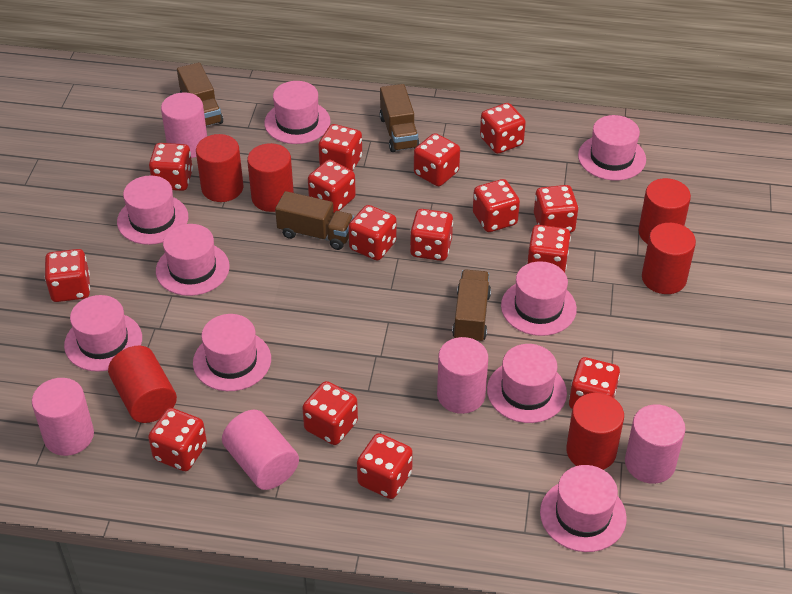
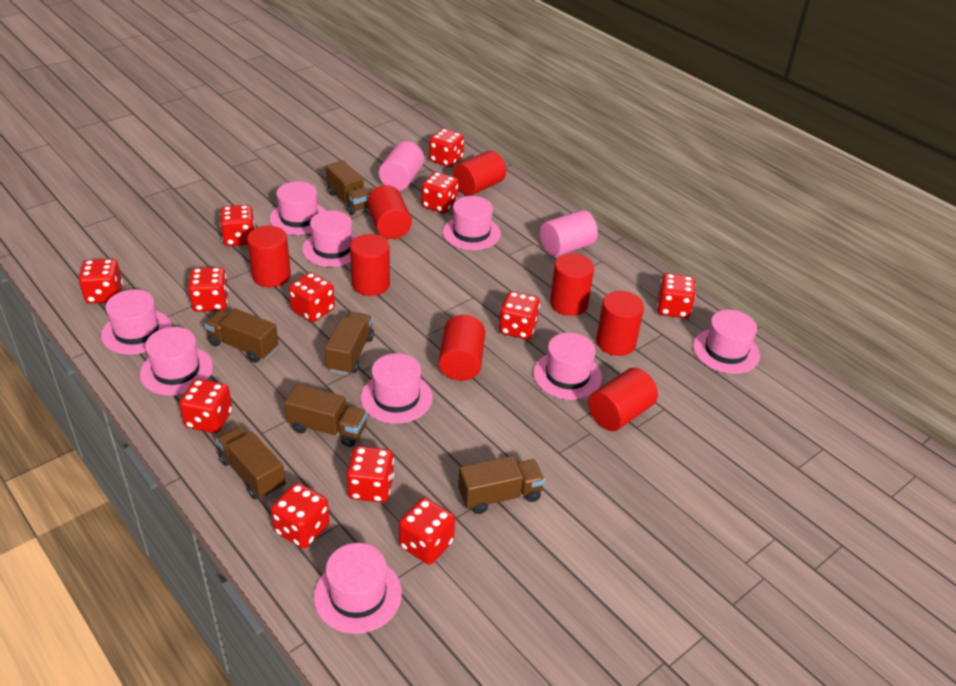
brown truck: 4 -> 6
pink cylinder: 5 -> 2
red cylinder: 6 -> 8
red dice: 15 -> 12

